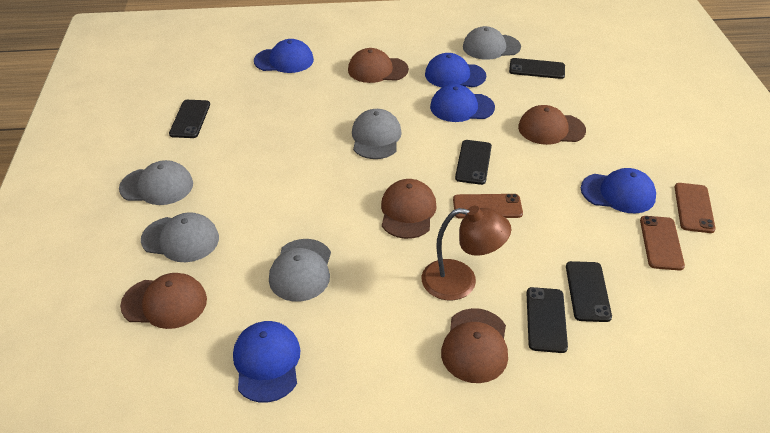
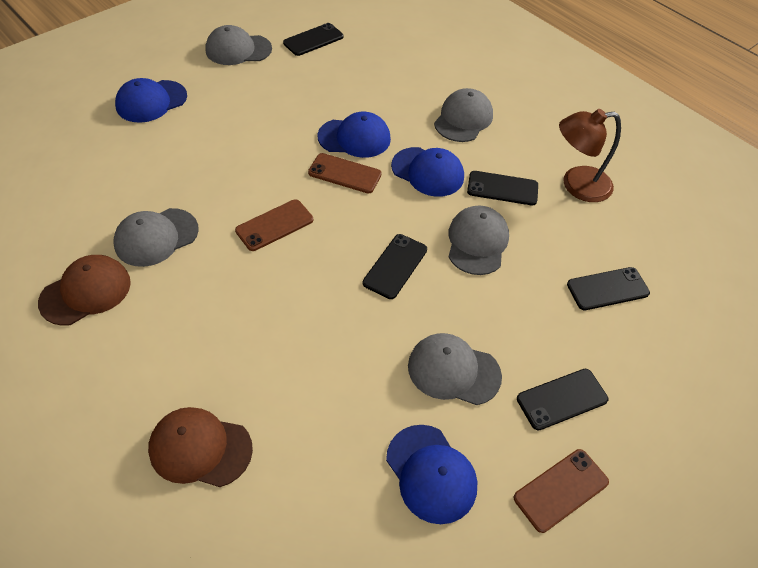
blue cap: 5 -> 4
brown cap: 5 -> 2

